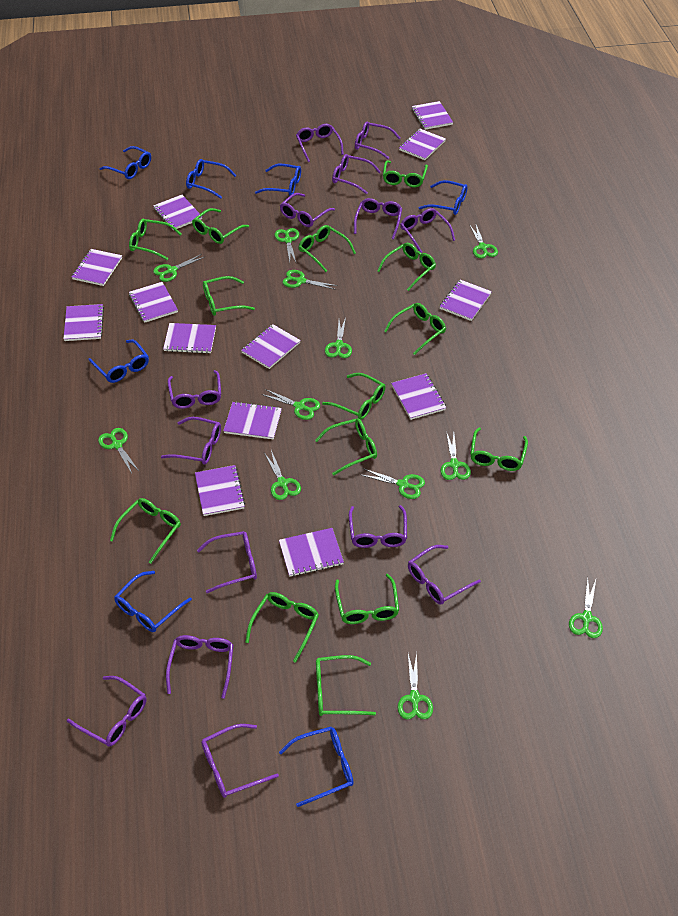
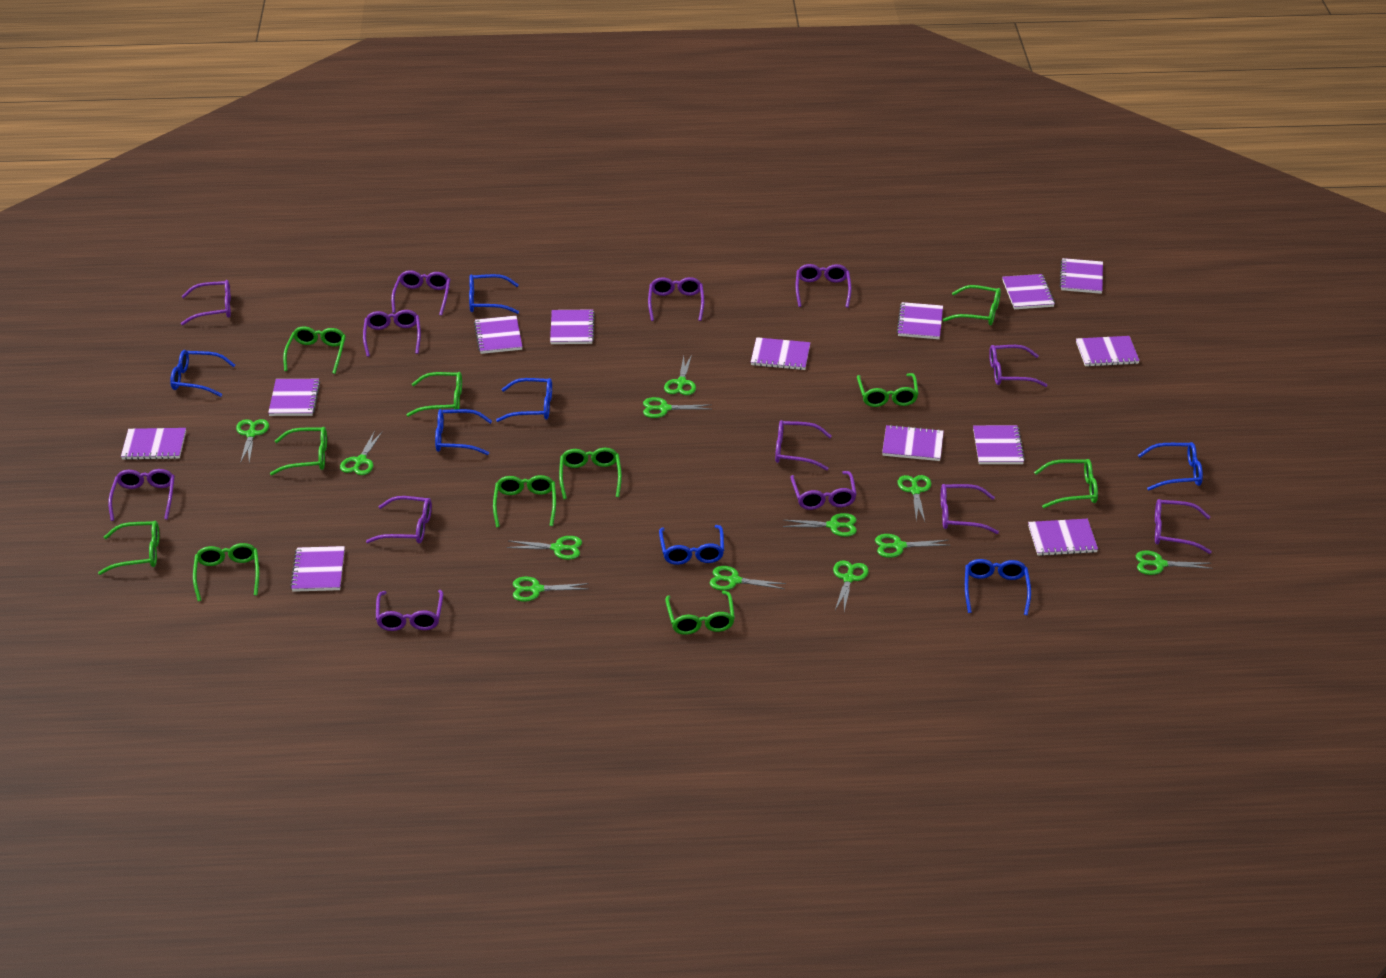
green glasses: 14 -> 11
purple glasses: 14 -> 13

